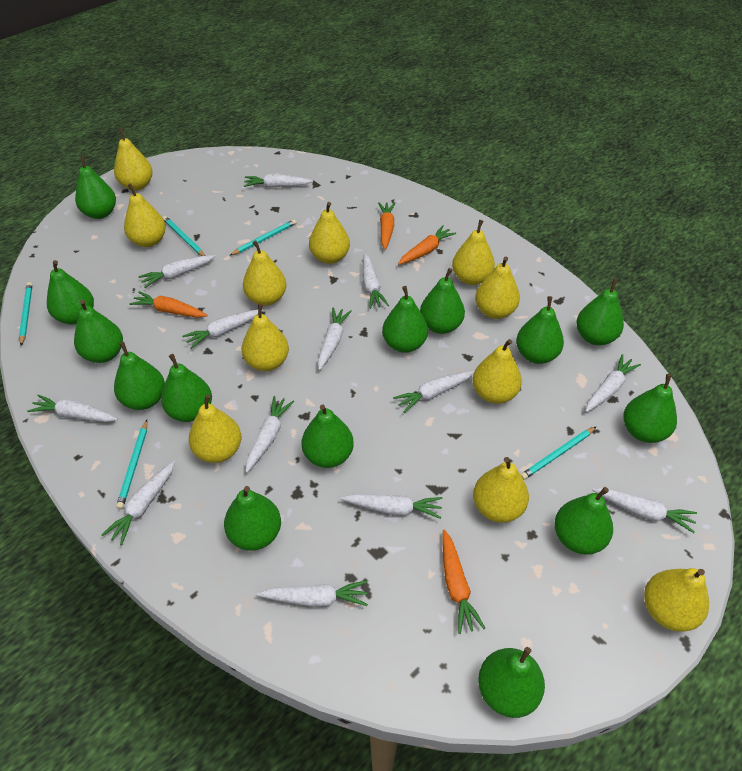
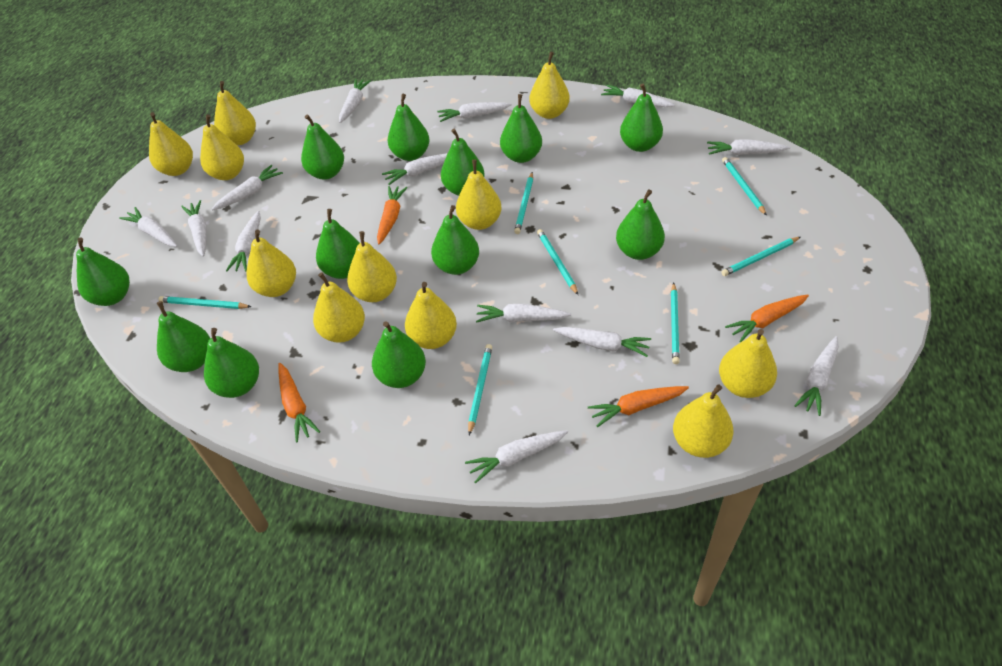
green pear: 14 -> 12
turquoise pencil: 5 -> 7

